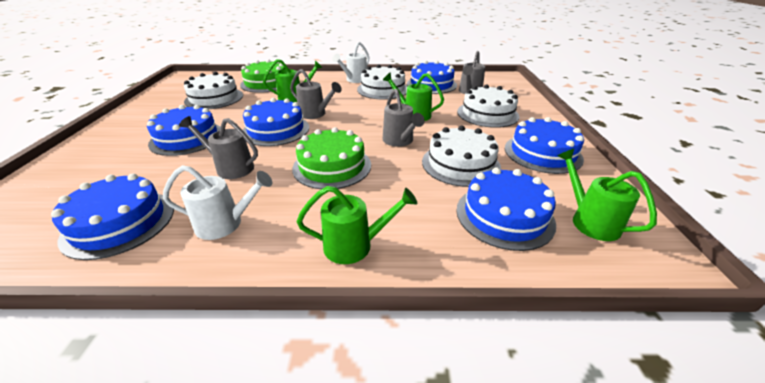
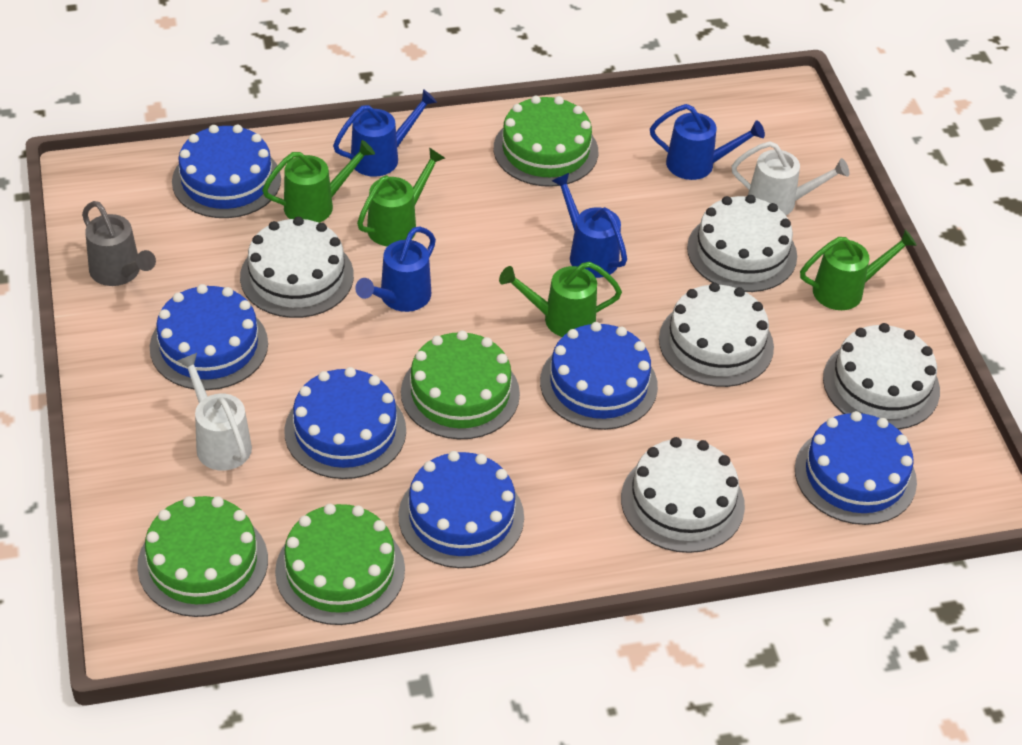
blue watering can: 0 -> 4
green cake: 2 -> 4
grey watering can: 4 -> 1
white cake: 4 -> 5

